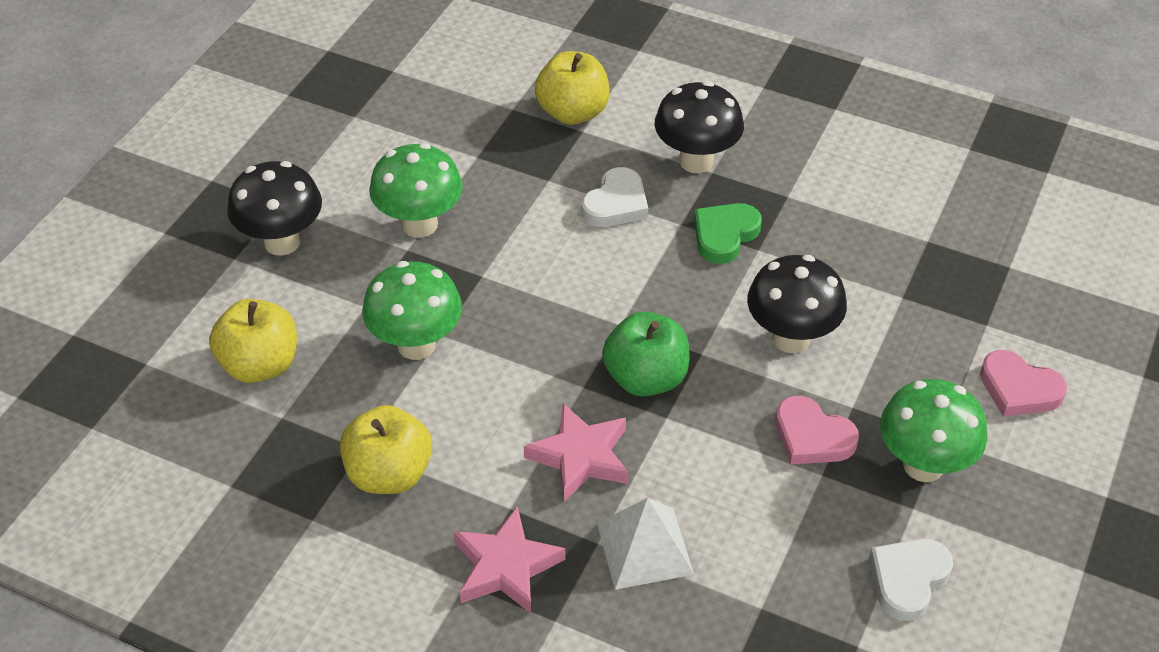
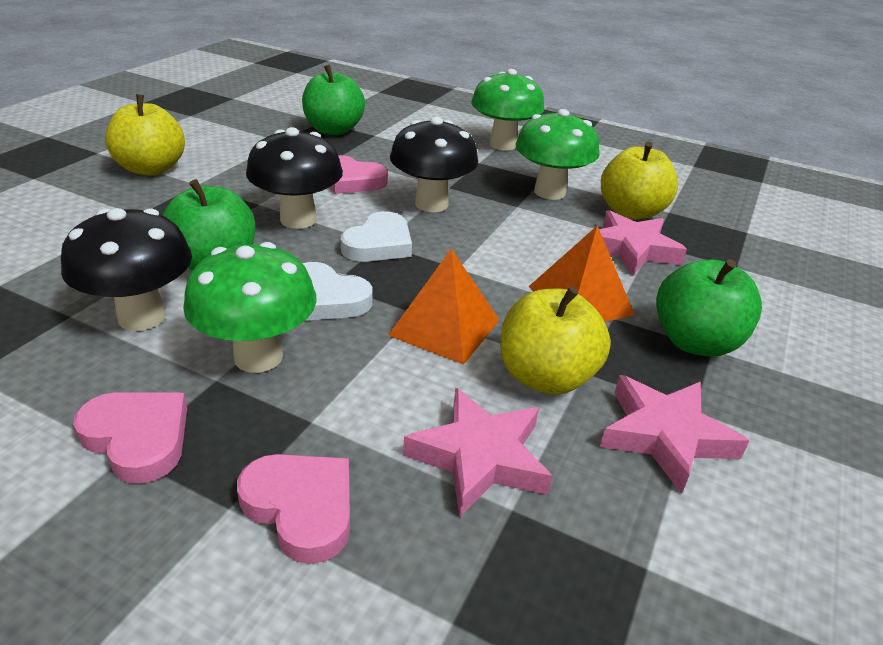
green apple: 1 -> 3
green heart: 1 -> 0
orange pyramid: 0 -> 2
pink heart: 2 -> 3
pink star: 2 -> 3
white pyramid: 1 -> 0

